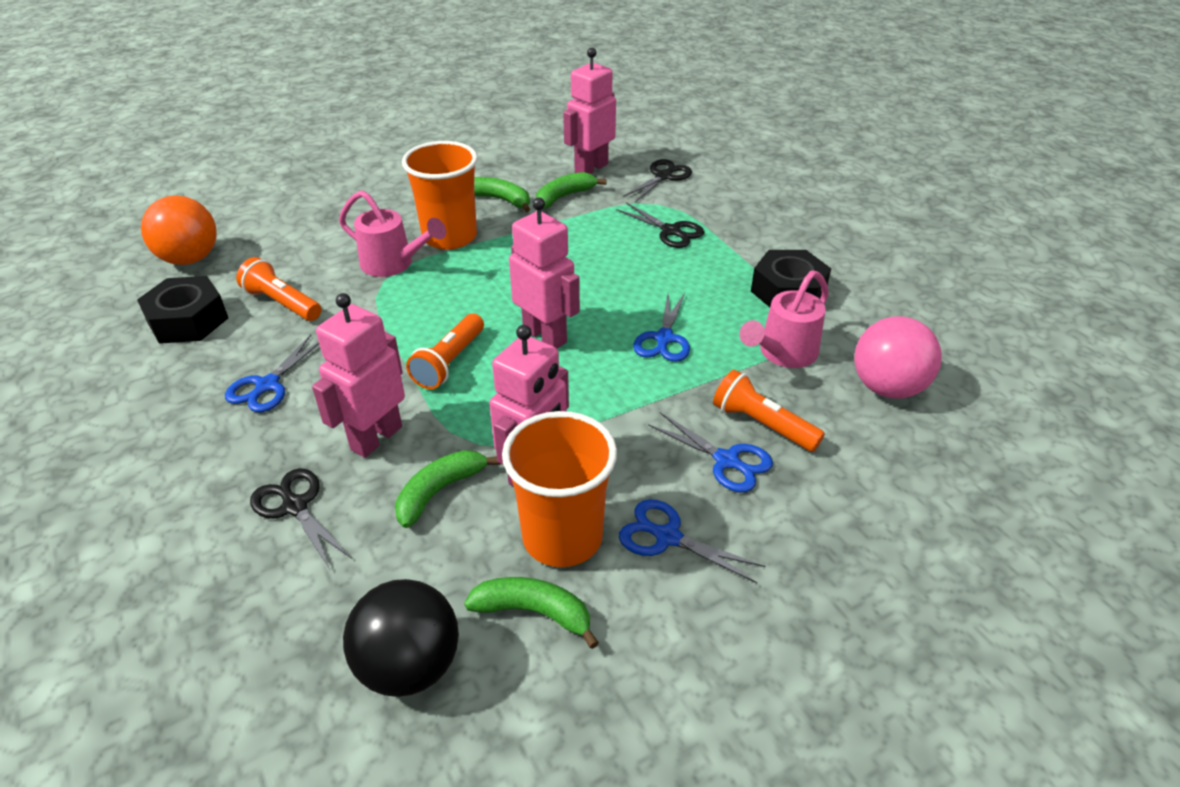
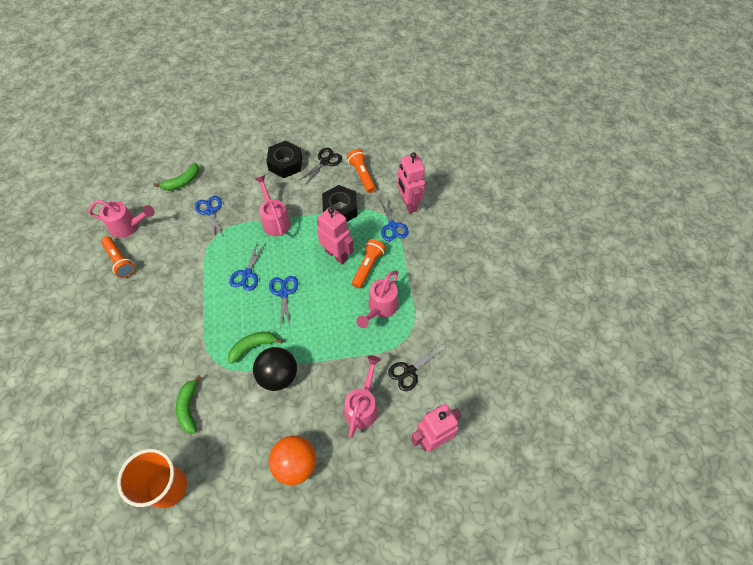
black scissors: 3 -> 2
green banana: 4 -> 3
orange cup: 2 -> 1
pink ball: 1 -> 0
pink robot: 4 -> 3
pink watering can: 2 -> 4

